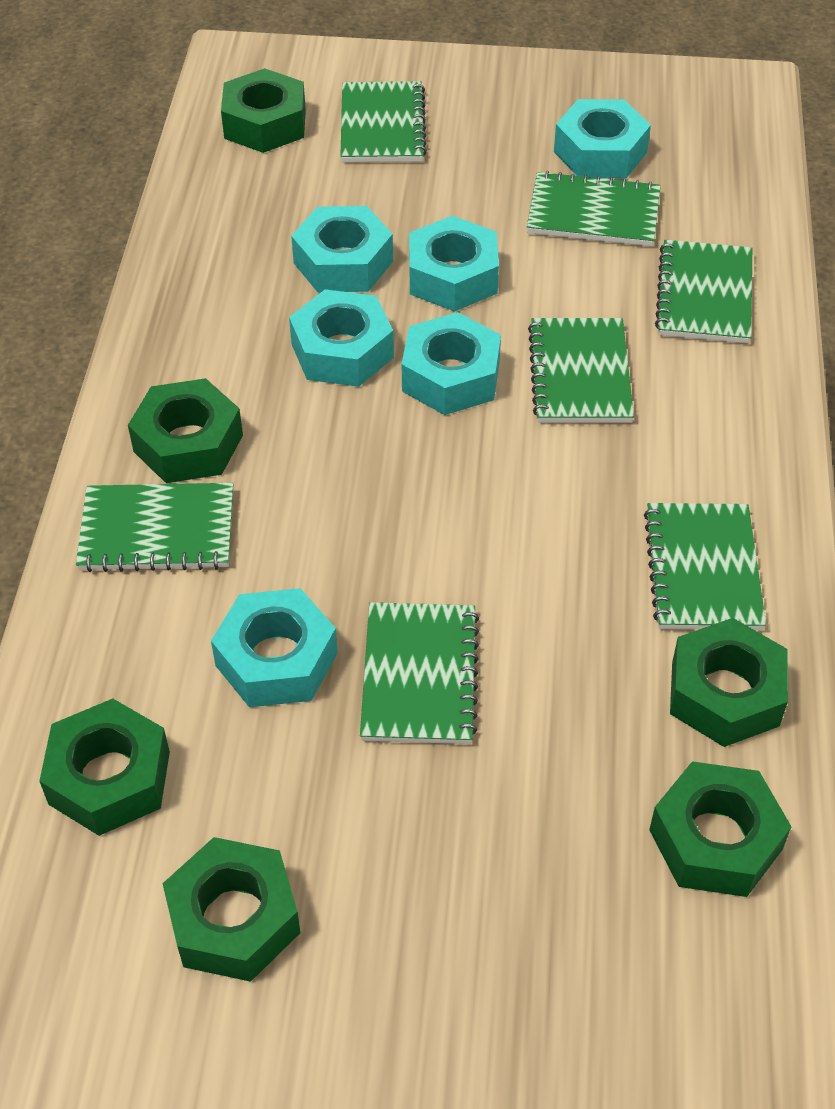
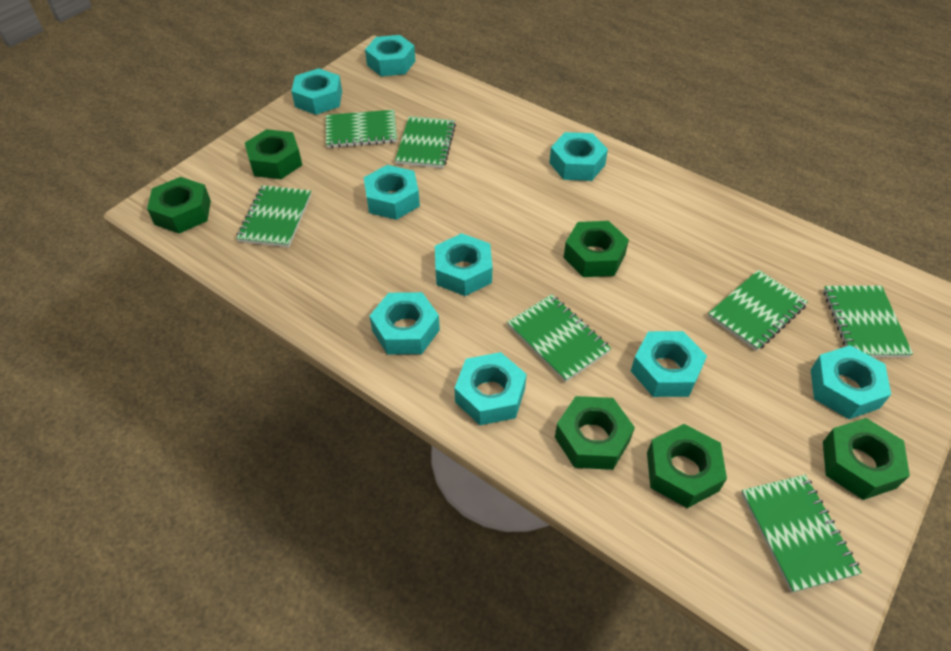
turquoise nut: 6 -> 9

